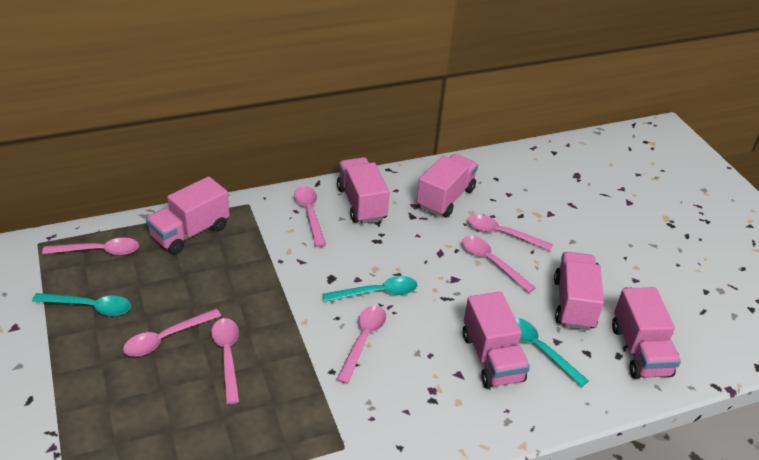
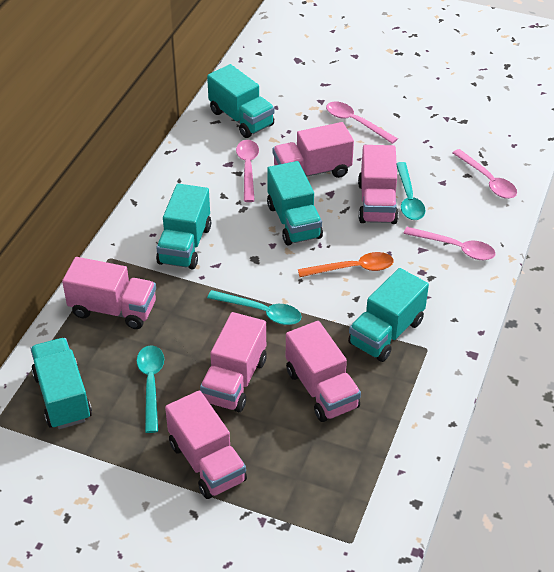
orange spoon: 0 -> 1
pink spoon: 7 -> 4
turquoise truck: 0 -> 5

